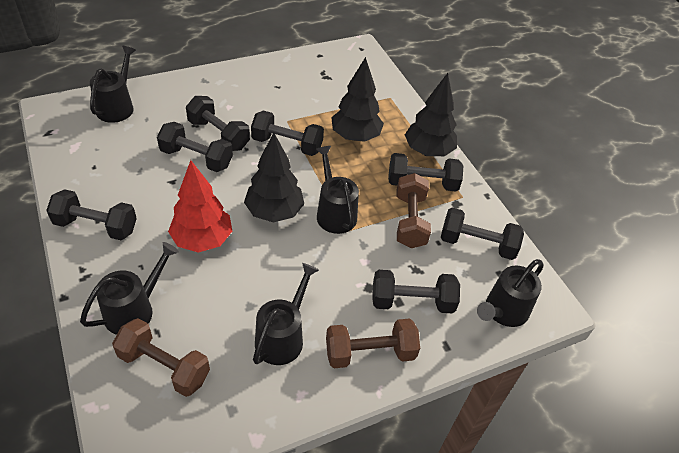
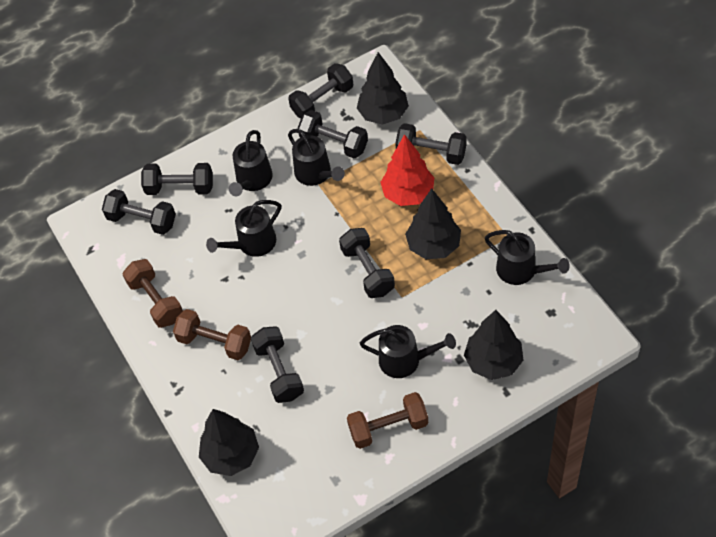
black tree: 3 -> 4

